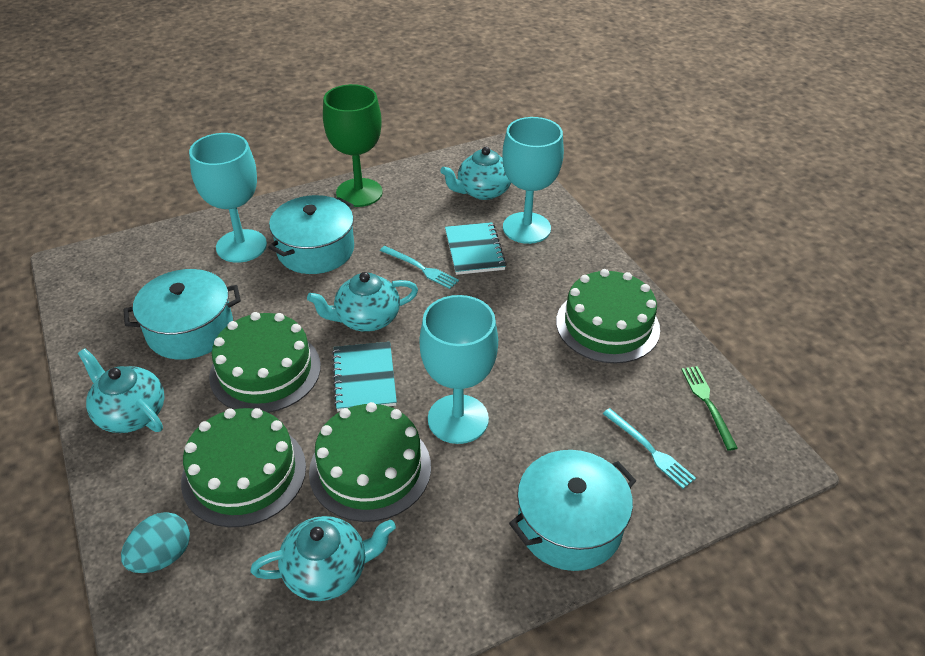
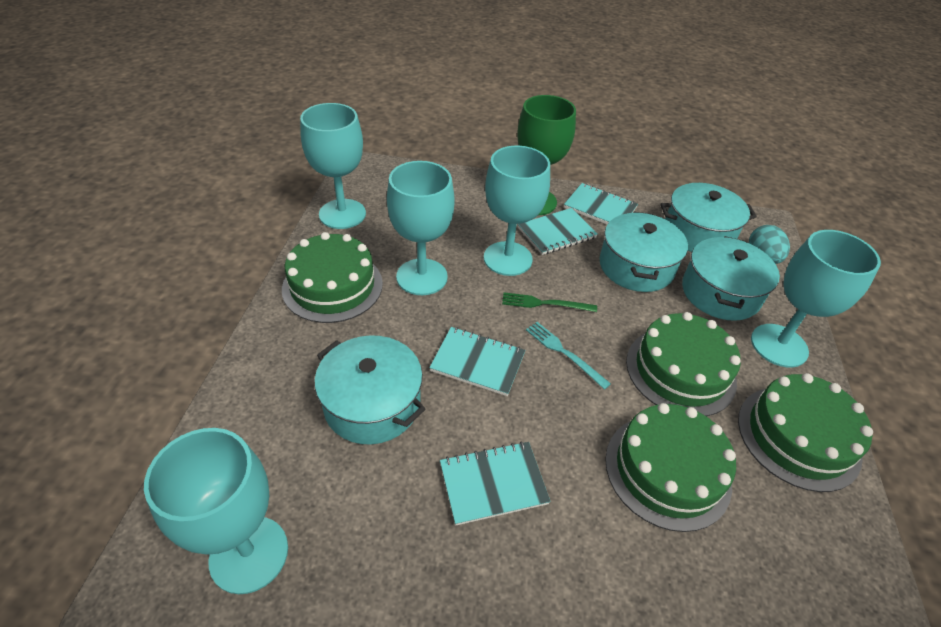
turquoise fork: 2 -> 1
turquoise goblet: 3 -> 5
turquoise notebook: 2 -> 4
turquoise pot: 3 -> 4
turquoise teapot: 4 -> 0

